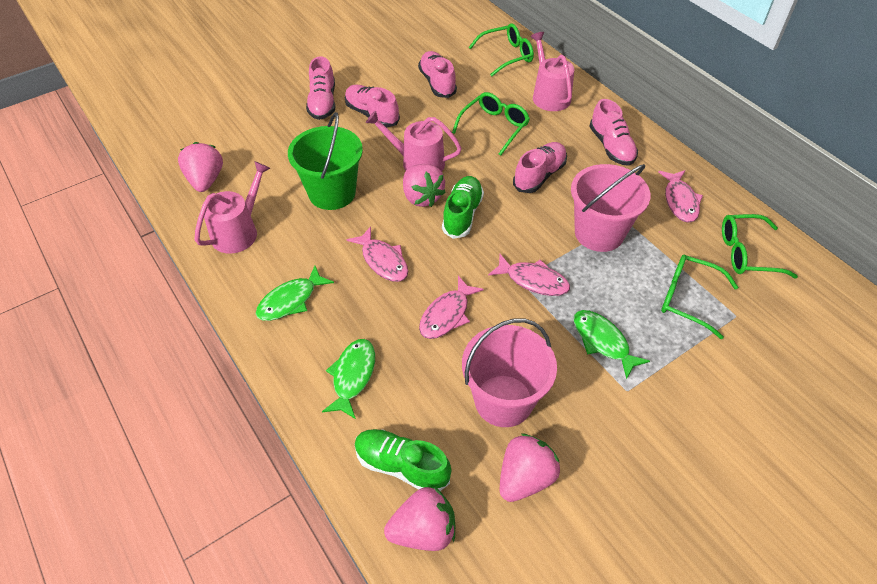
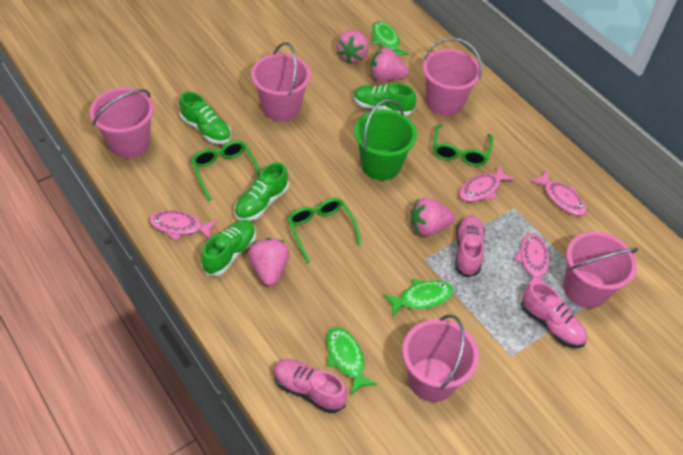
green glasses: 4 -> 3
green shoe: 2 -> 4
pink bucket: 2 -> 5
pink shoe: 5 -> 3
pink watering can: 3 -> 0

